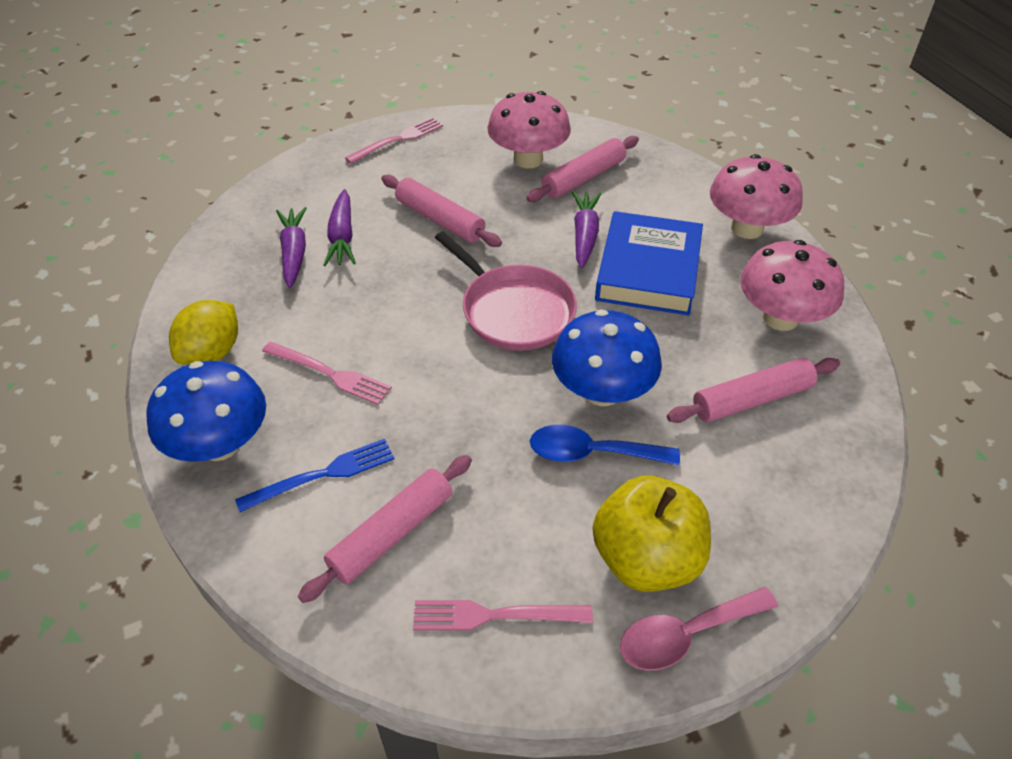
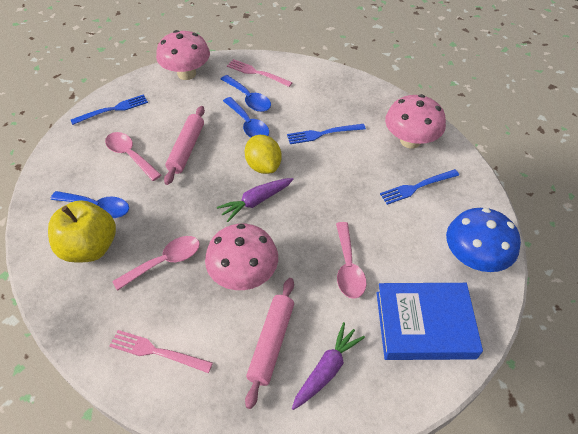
blue fork: 1 -> 3
blue mushroom: 2 -> 1
blue spoon: 1 -> 3
pink fork: 3 -> 2
pink pan: 1 -> 0
pink rolling pin: 4 -> 2
pink spoon: 1 -> 3
purple carrot: 3 -> 2

